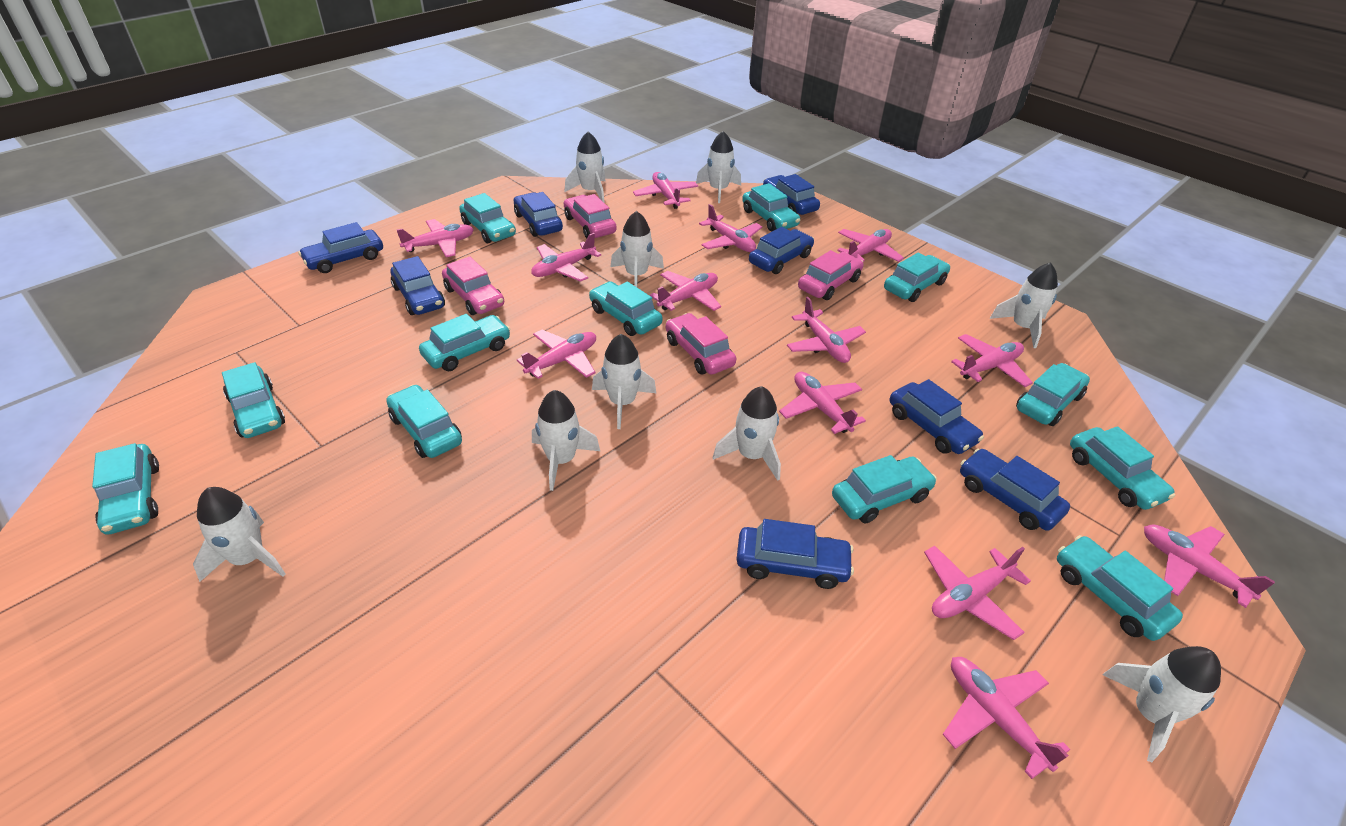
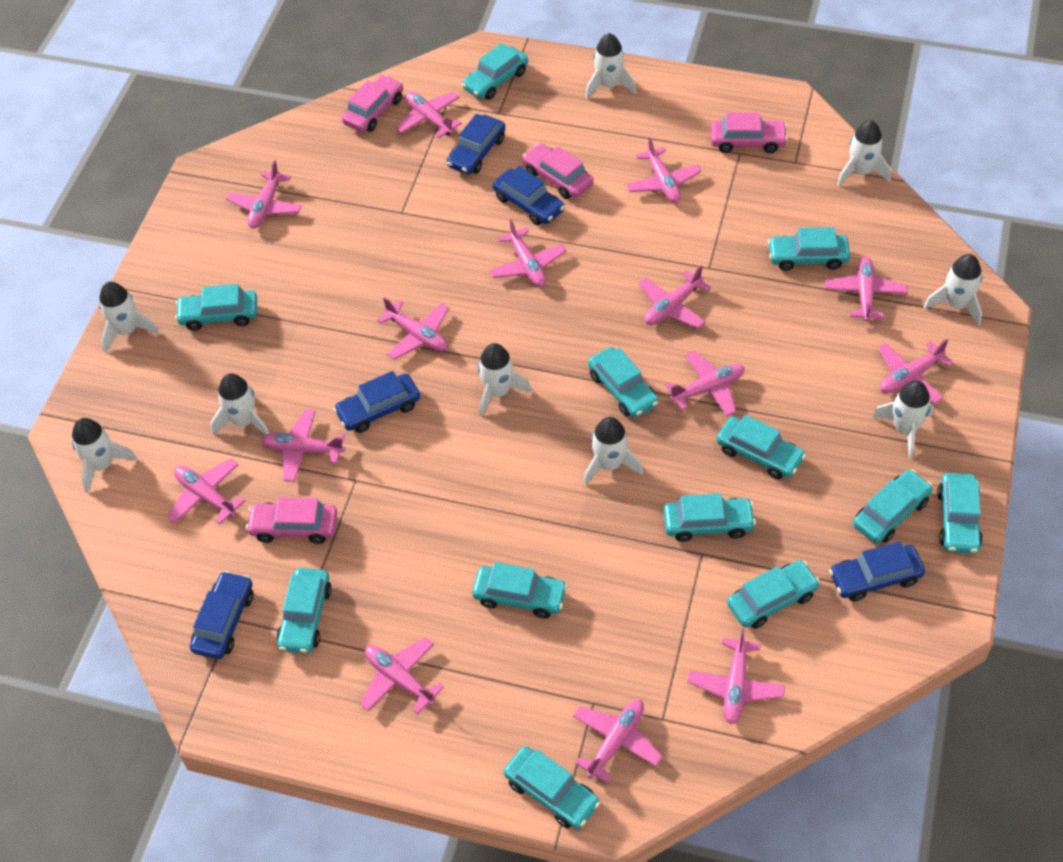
blue car: 8 -> 5
pink plane: 13 -> 14

